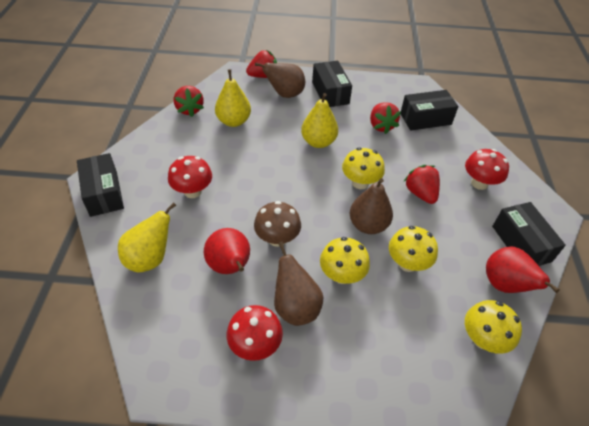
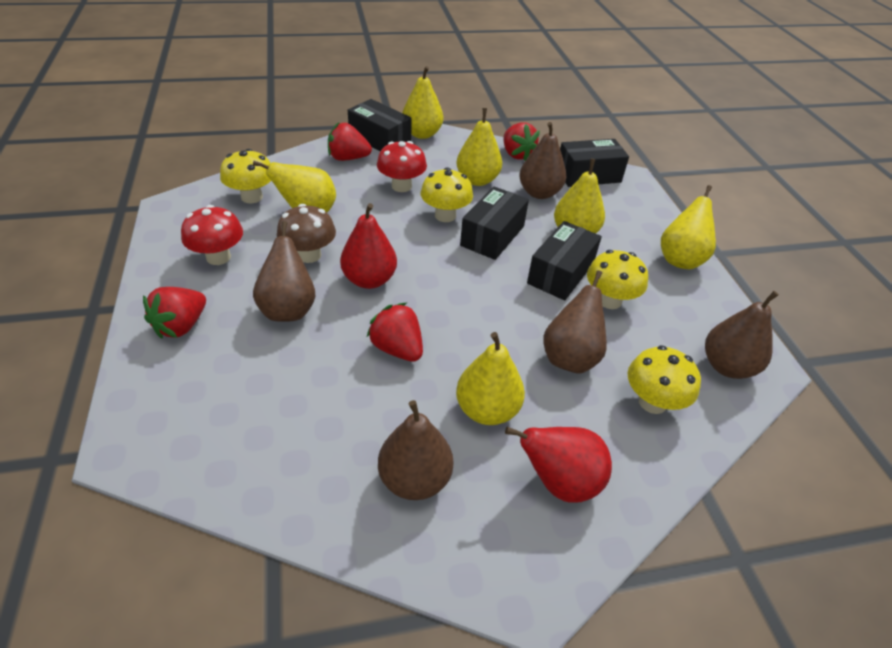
brown pear: 3 -> 5
red mushroom: 3 -> 2
yellow pear: 3 -> 6

